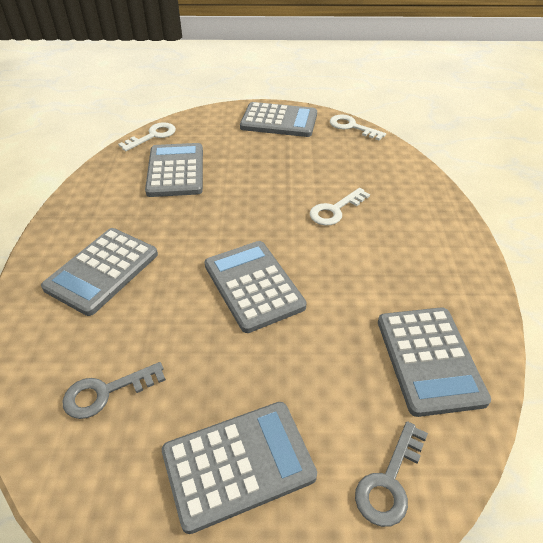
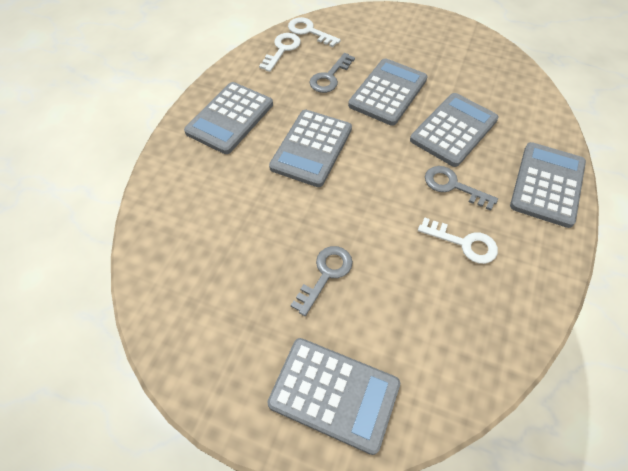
grey key: 2 -> 3

